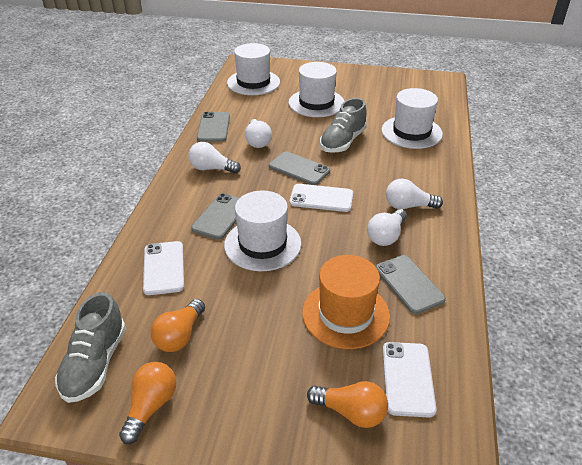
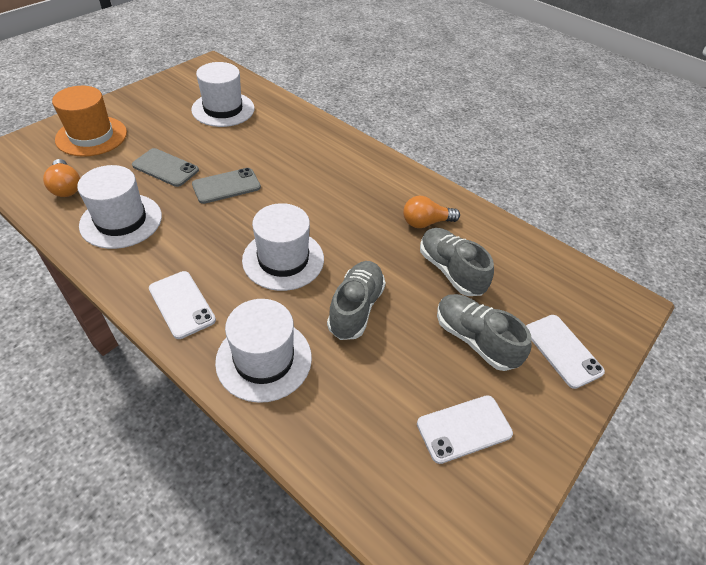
grey phone: 4 -> 2
grey shoe: 2 -> 3
orange light bulb: 3 -> 2
white light bulb: 4 -> 0

